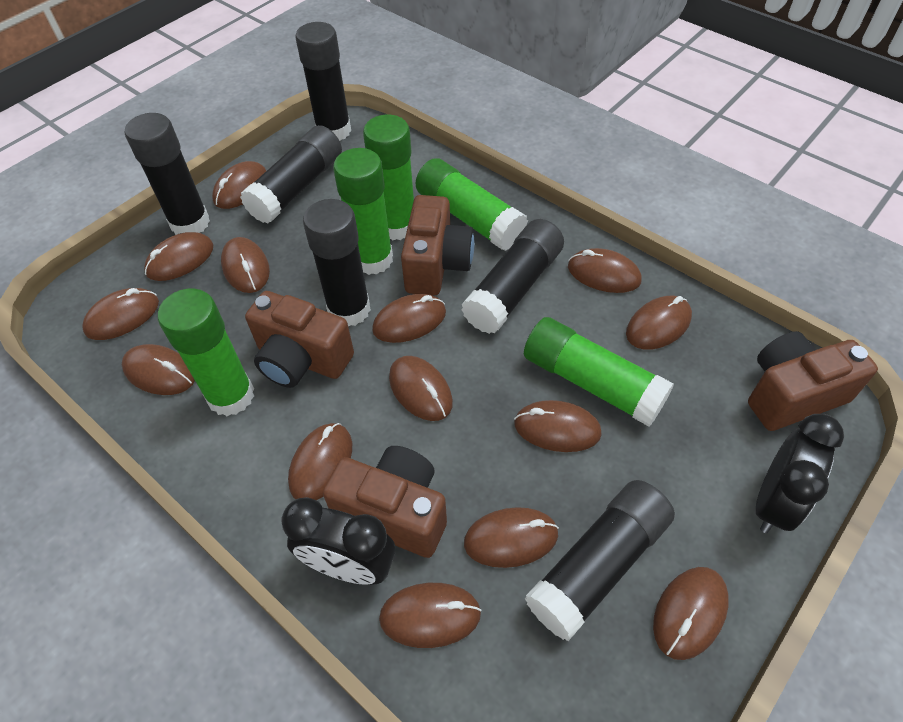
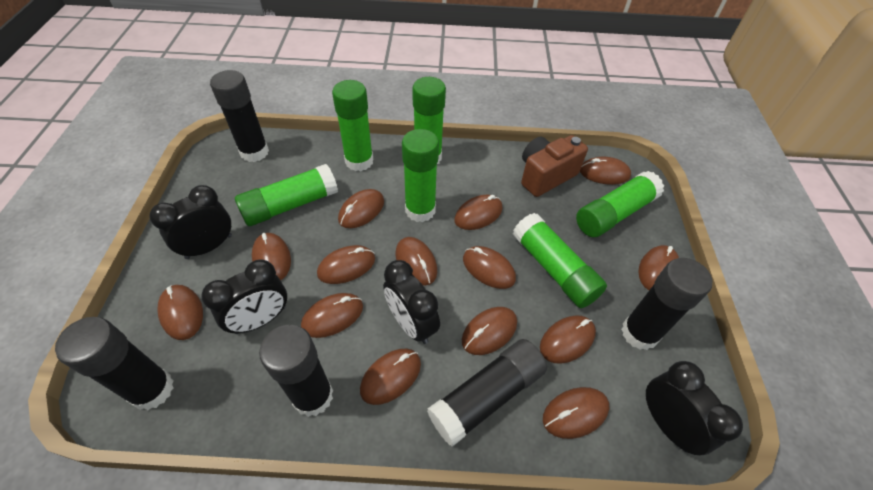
black clock: 2 -> 4
black glue stick: 6 -> 5
brown camera: 4 -> 1
green glue stick: 5 -> 6

